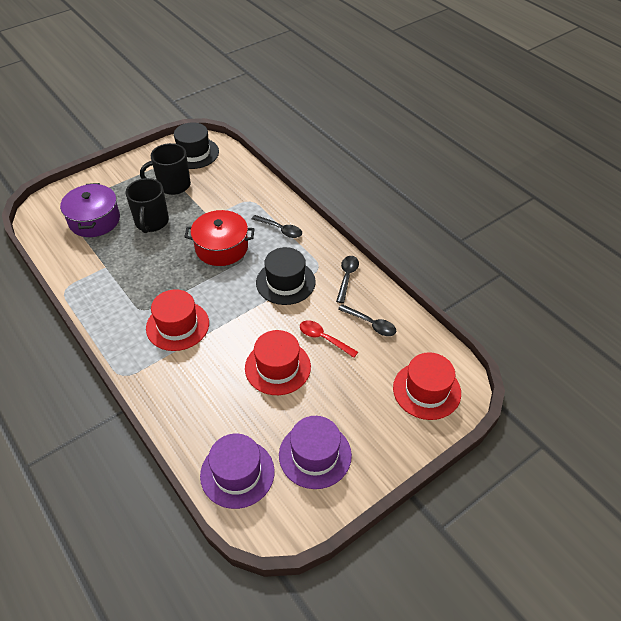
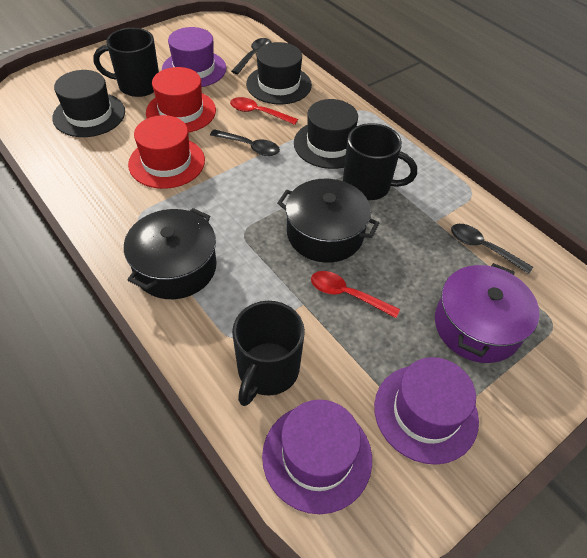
black hat: 2 -> 3
black mug: 2 -> 3
black pot: 0 -> 2
purple hat: 2 -> 3
red hat: 3 -> 2
red pot: 1 -> 0
red spoon: 1 -> 2

